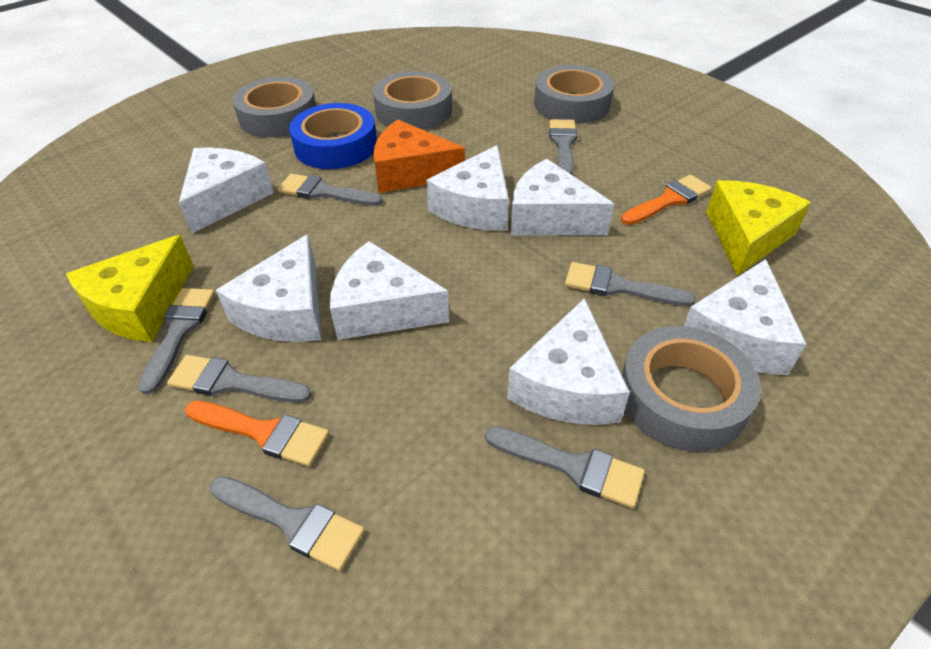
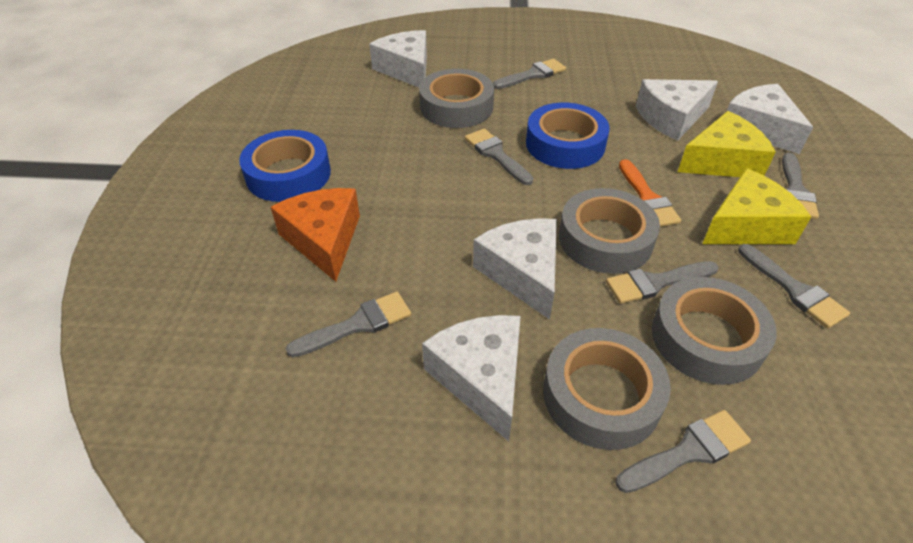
blue tape: 1 -> 2
orange brush: 2 -> 1
white cheese: 7 -> 5

